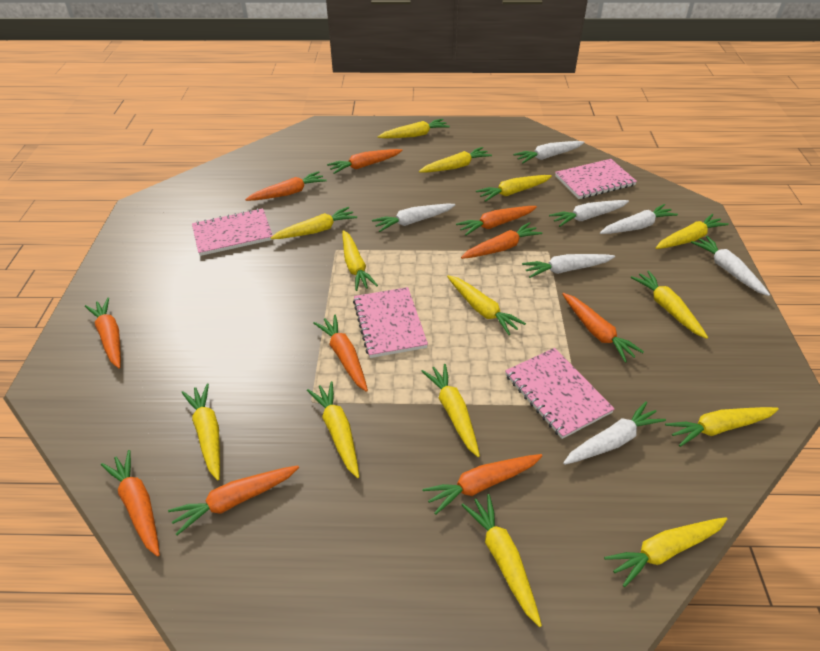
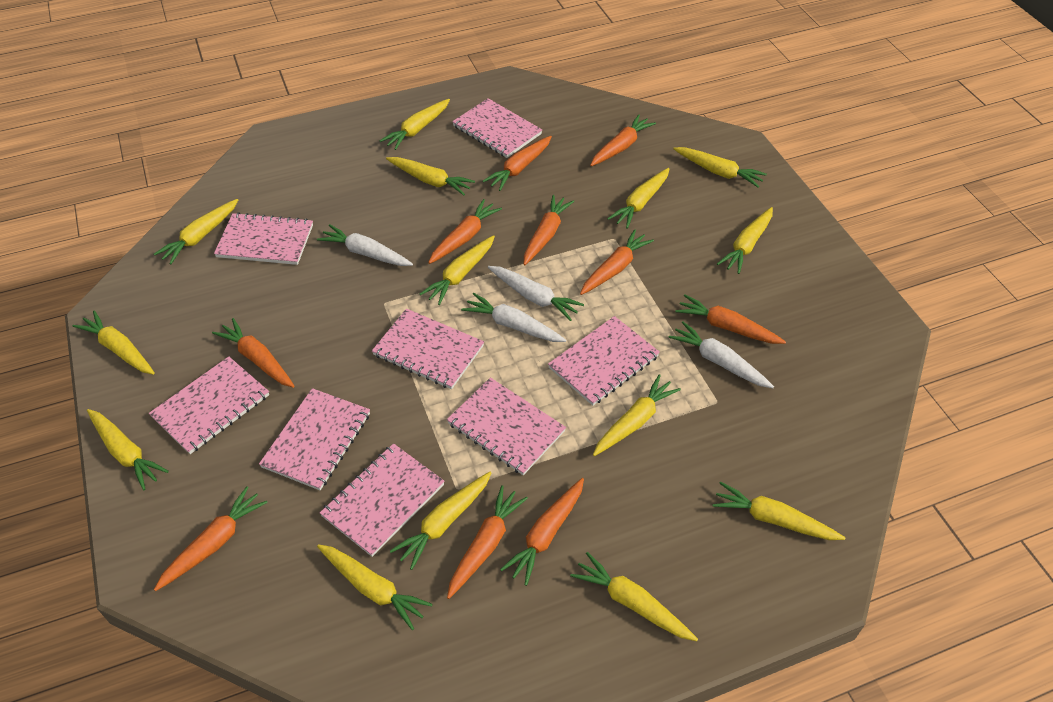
pink notebook: 4 -> 8
white carrot: 7 -> 4

